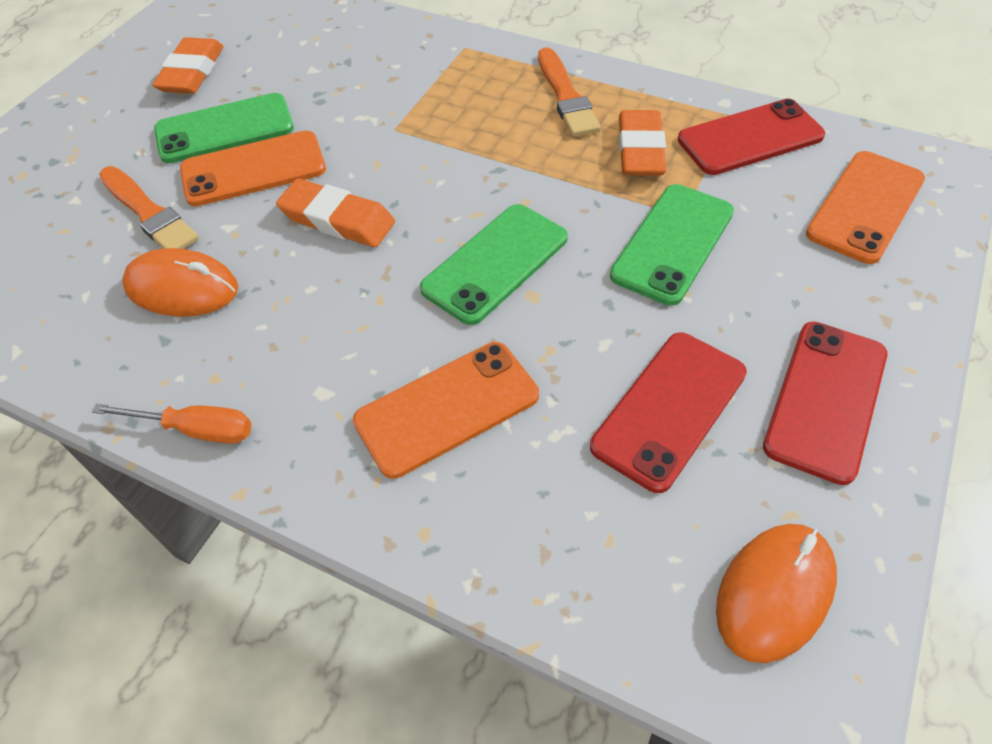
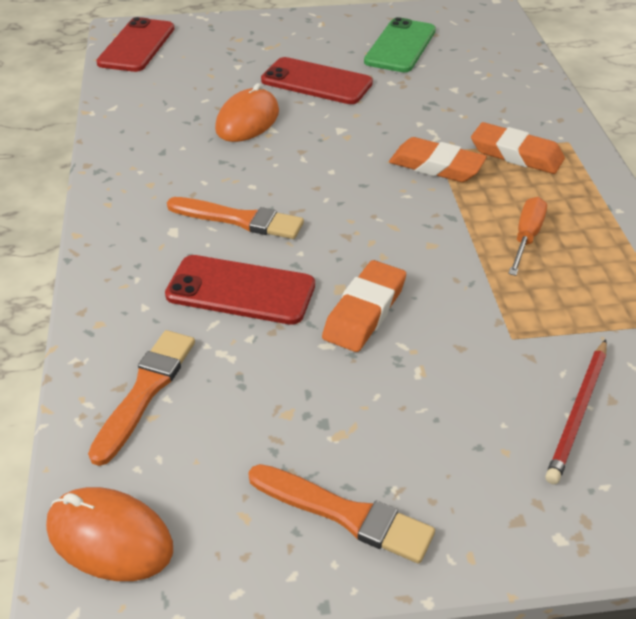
green phone: 3 -> 1
orange brush: 2 -> 3
orange phone: 3 -> 0
red pencil: 0 -> 1

